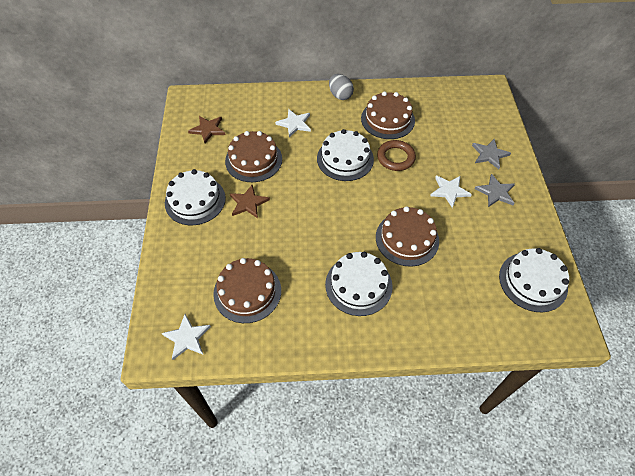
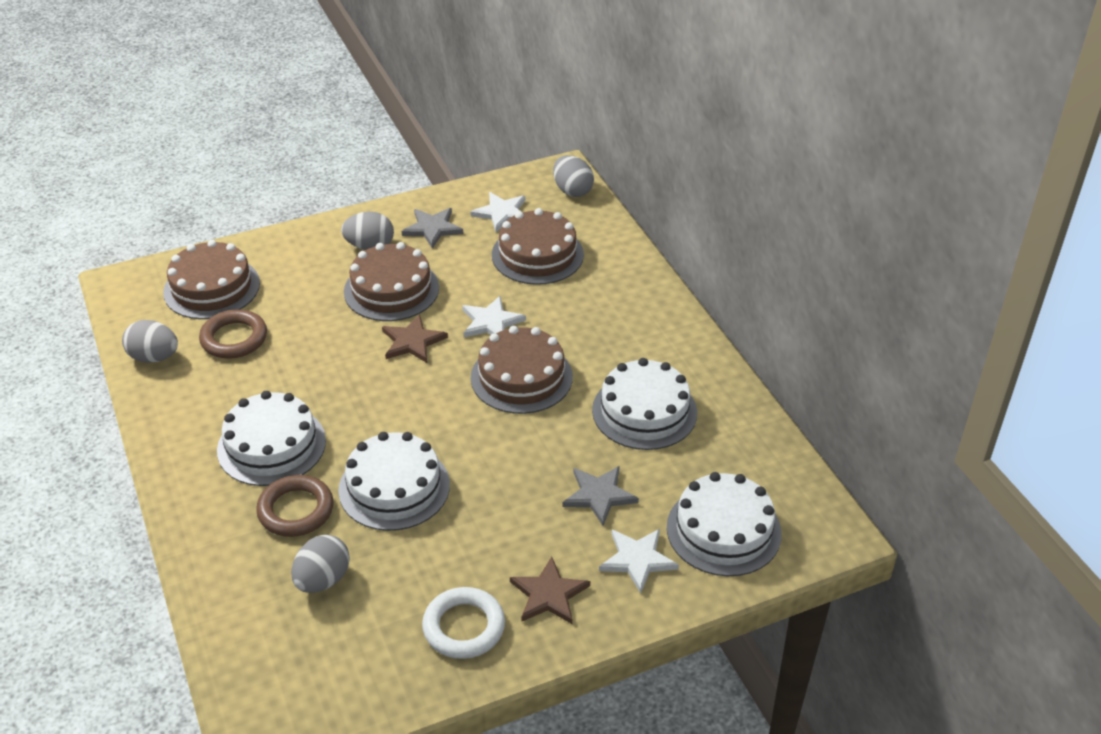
brown ring: 1 -> 2
grey egg: 1 -> 4
white ring: 0 -> 1

